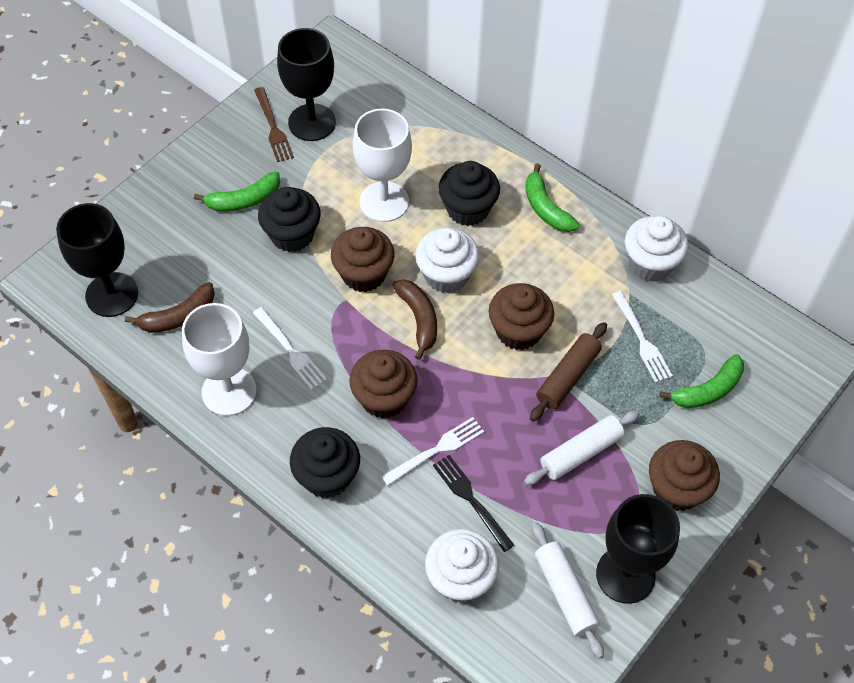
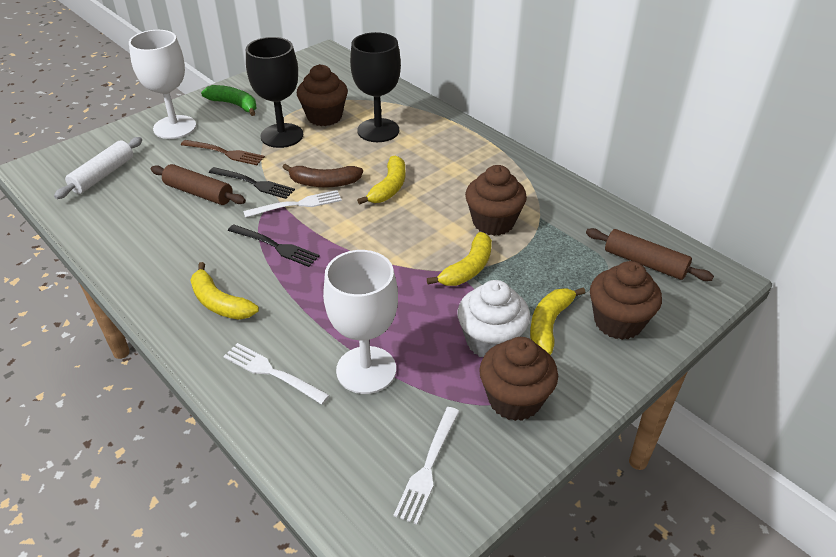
black cupcake: 3 -> 0
black fork: 1 -> 2
black goblet: 3 -> 2
brown banana: 2 -> 1
brown rolling pin: 1 -> 2
green banana: 3 -> 1
white cupcake: 3 -> 1
white rolling pin: 2 -> 1
yellow banana: 0 -> 4

